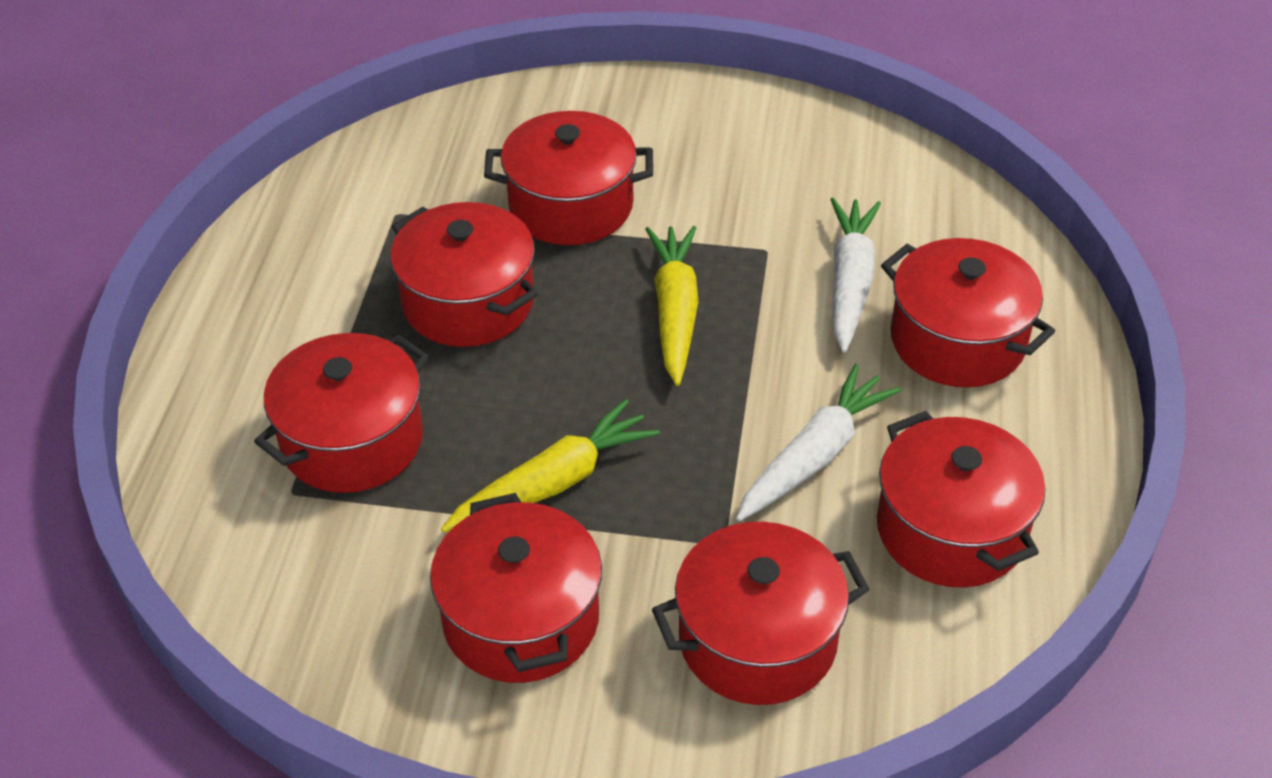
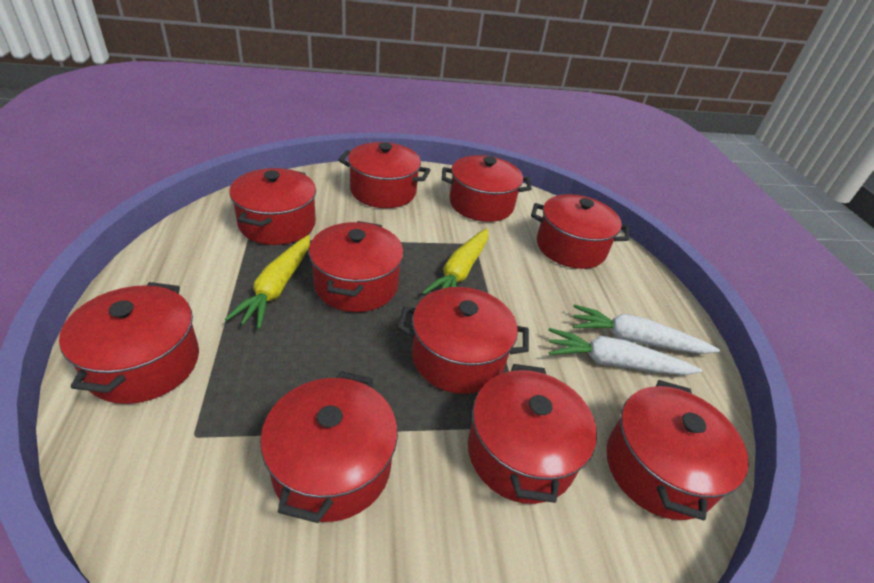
red pot: 7 -> 10

